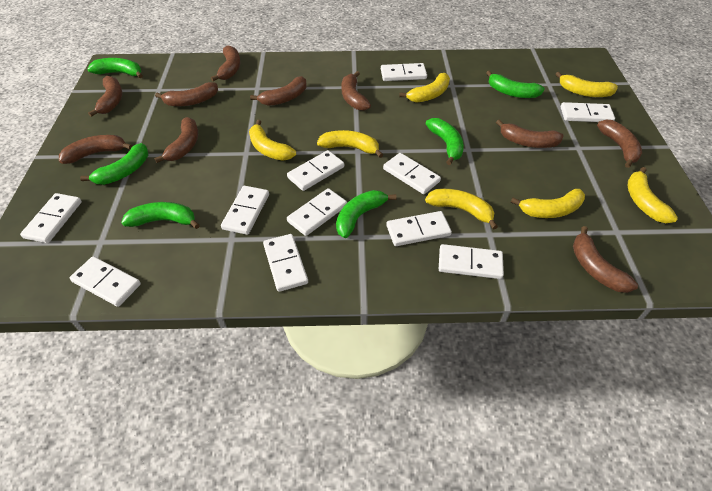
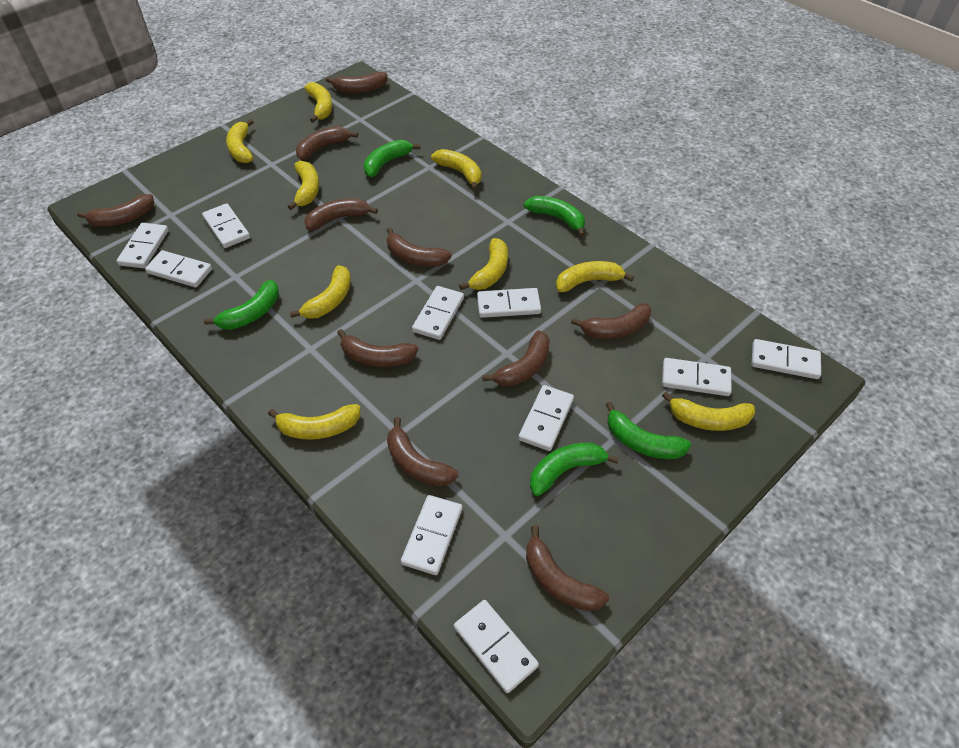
green banana: 6 -> 5
white domino: 11 -> 10
yellow banana: 7 -> 9

